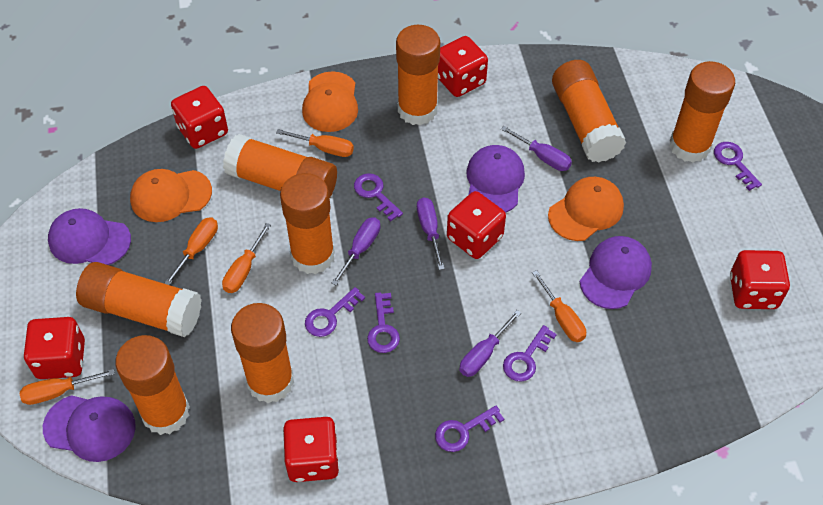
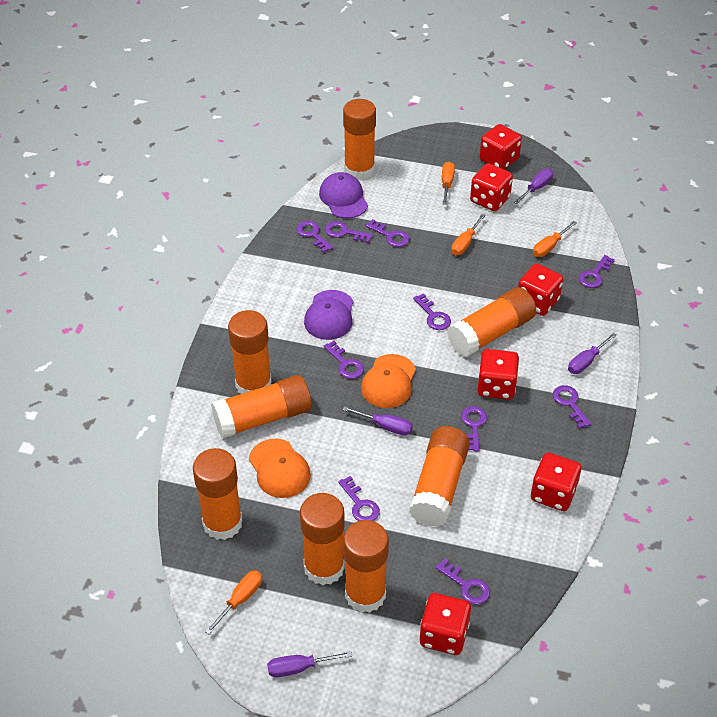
orange cap: 3 -> 2
orange screwdriver: 5 -> 4
purple cap: 4 -> 2
purple key: 6 -> 10

